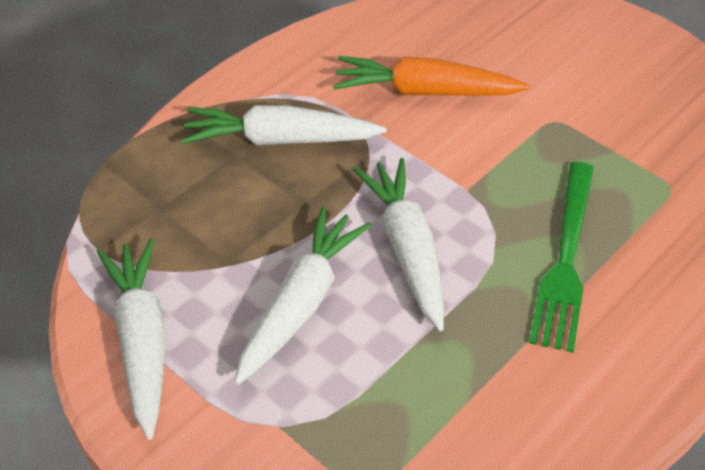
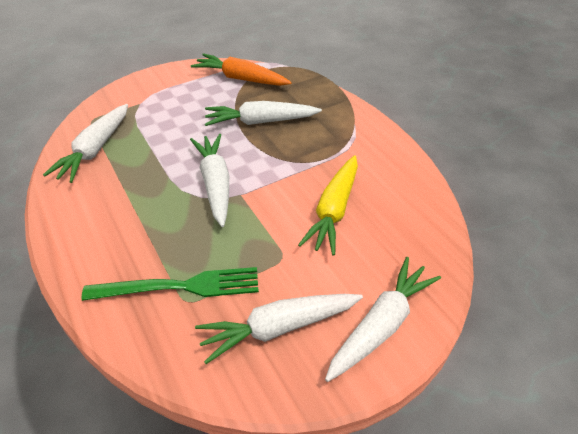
white carrot: 4 -> 5
yellow carrot: 0 -> 1

